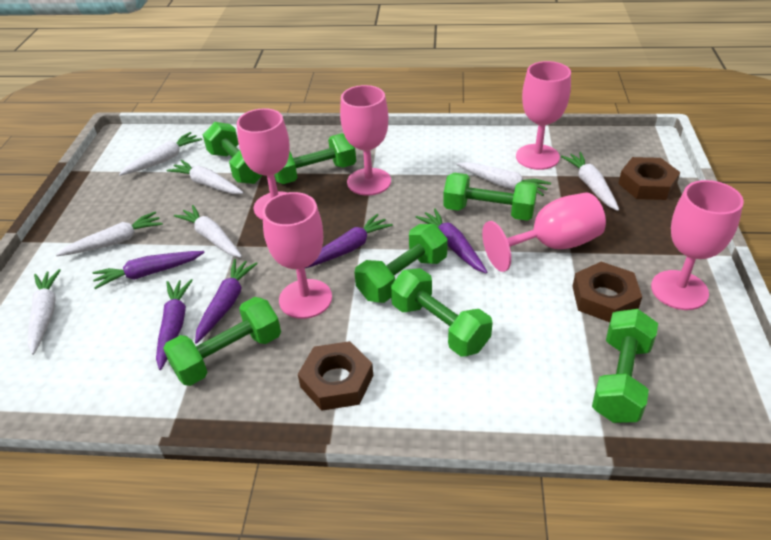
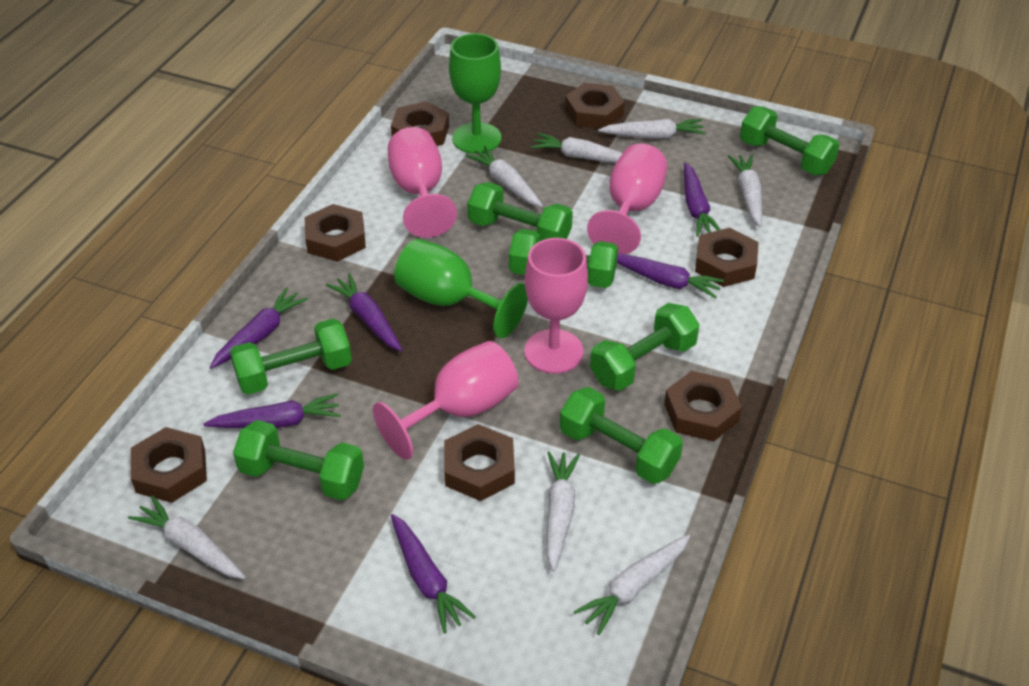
brown nut: 3 -> 7
green goblet: 0 -> 2
pink goblet: 6 -> 4
purple carrot: 5 -> 6

